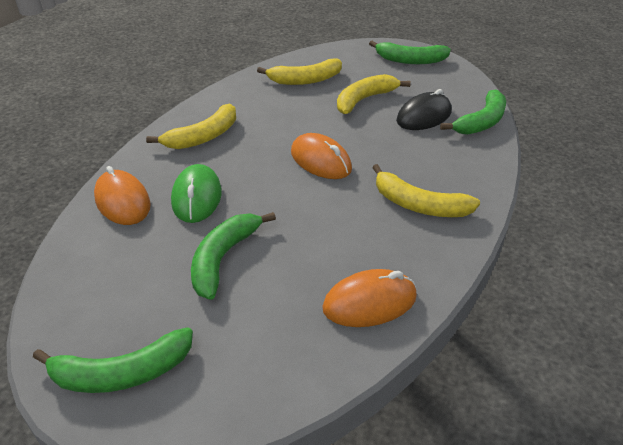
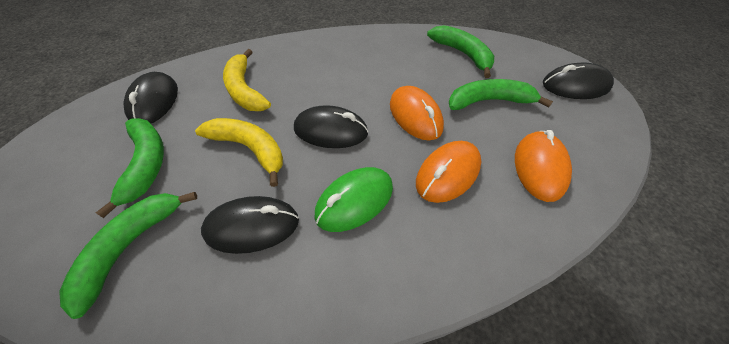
black mouse: 1 -> 4
yellow banana: 4 -> 2

